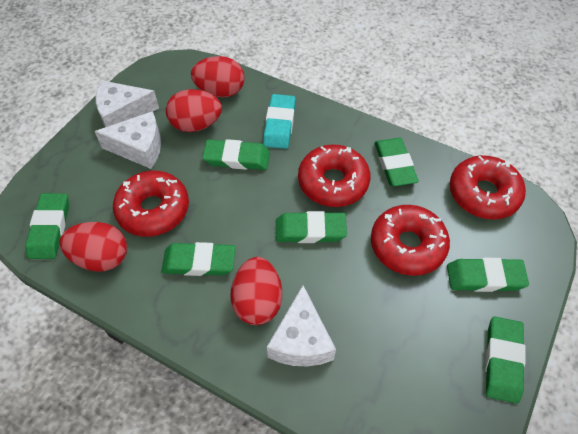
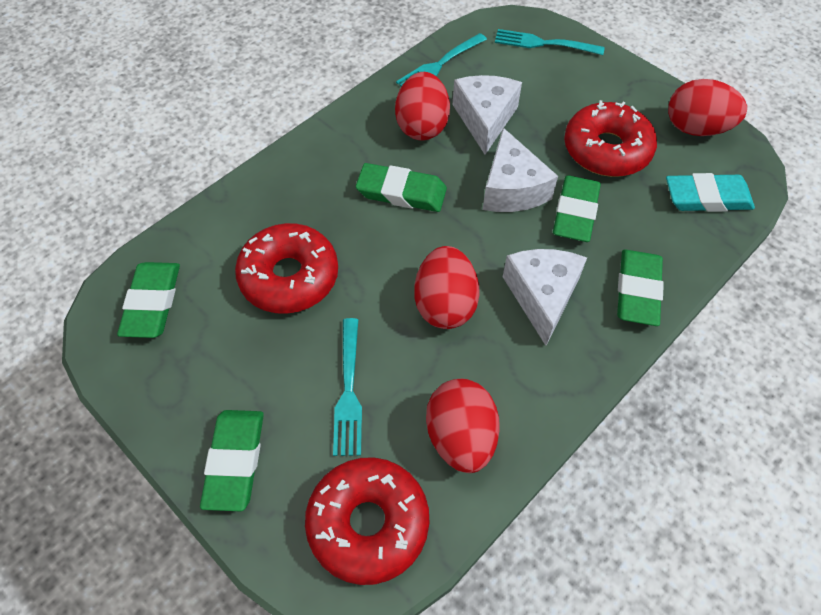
green eraser: 7 -> 5
red donut: 4 -> 3
turquoise fork: 0 -> 3

